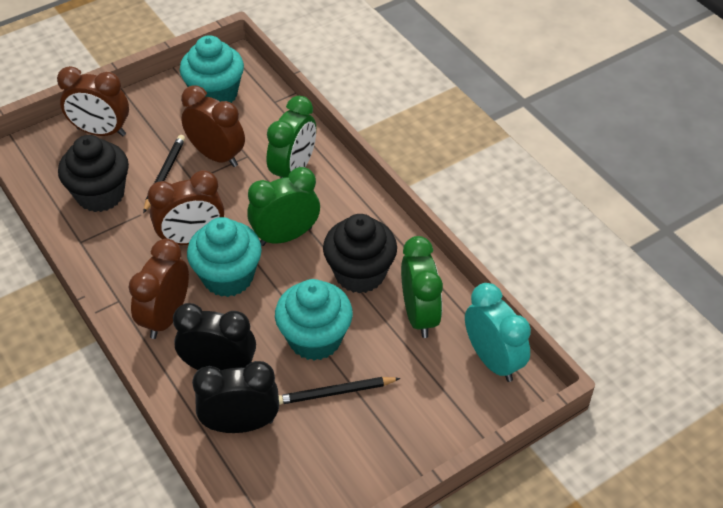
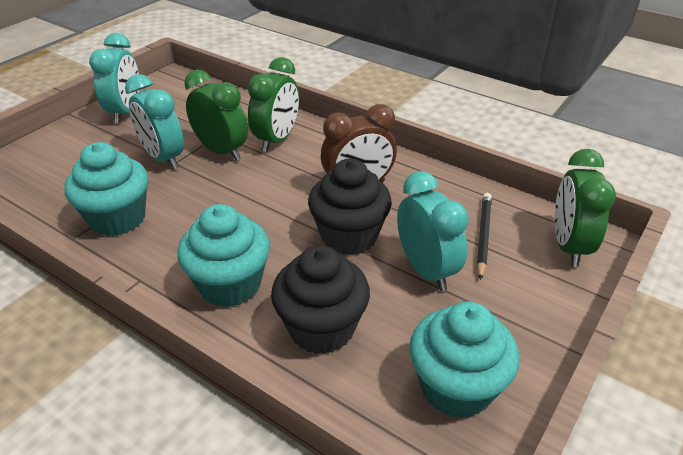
black clock: 2 -> 0
black pencil: 2 -> 1
brown clock: 4 -> 1
turquoise clock: 1 -> 3

